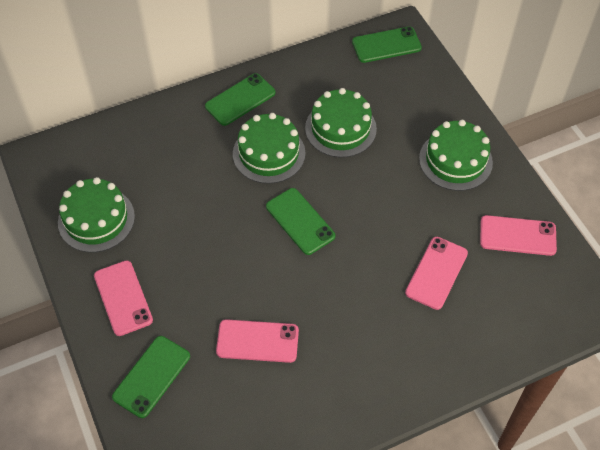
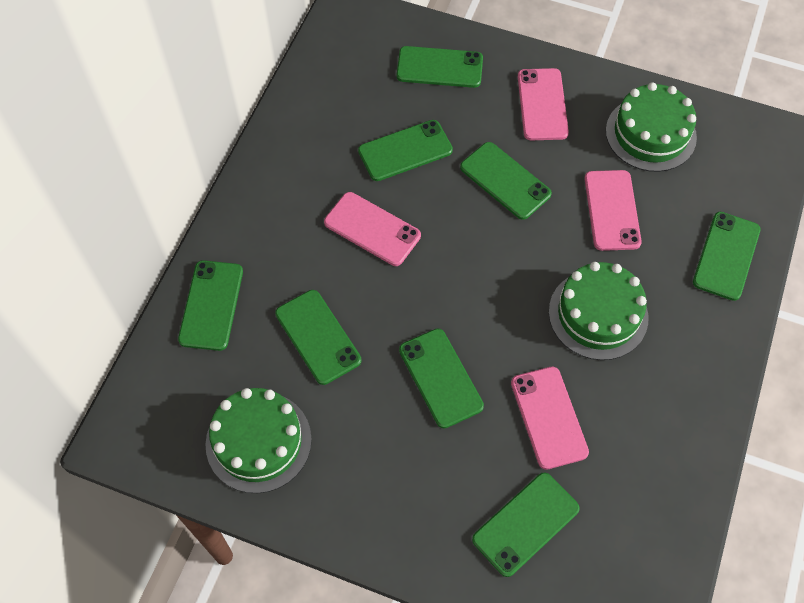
green cake: 4 -> 3
green phone: 4 -> 8

